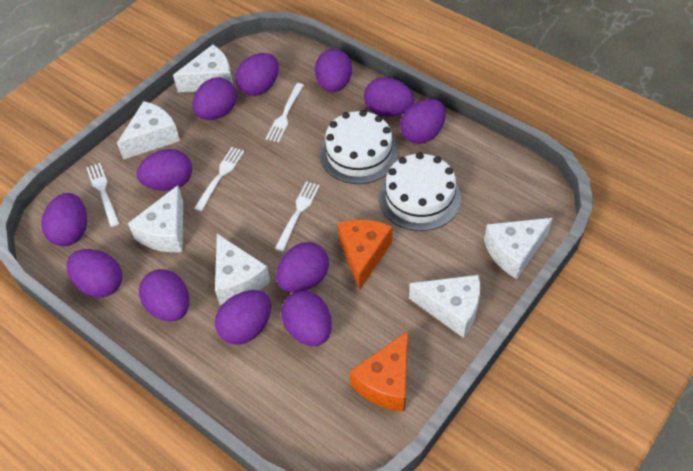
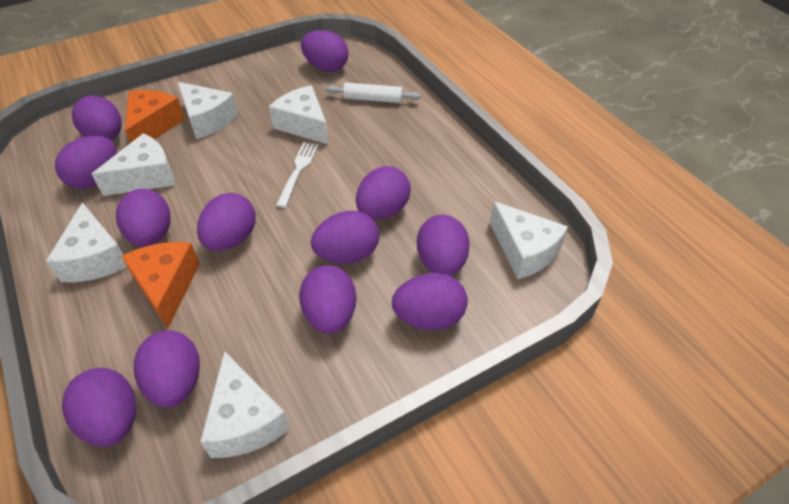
white cake: 2 -> 0
white fork: 4 -> 1
white rolling pin: 0 -> 1

